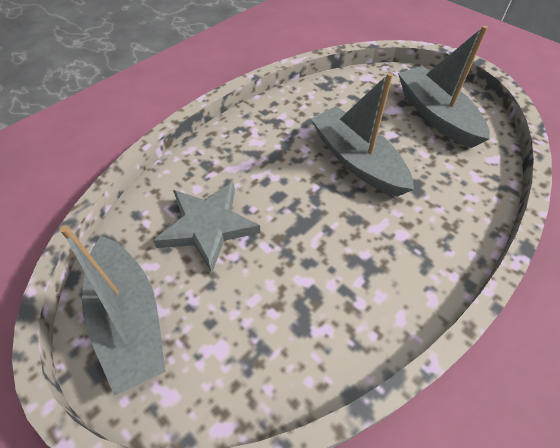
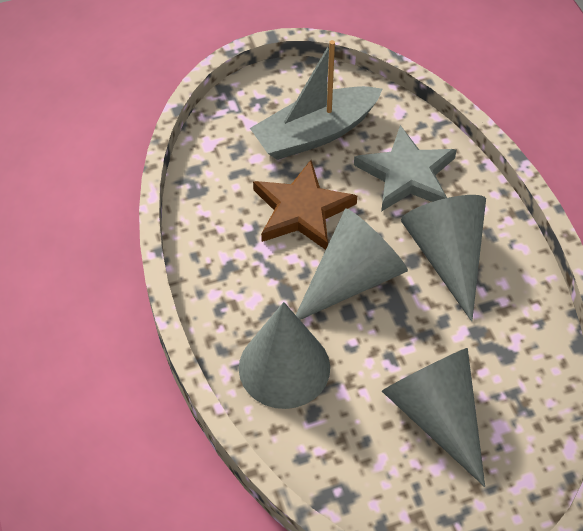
brown star: 0 -> 1
grey boat: 3 -> 1
grey cone: 0 -> 4

